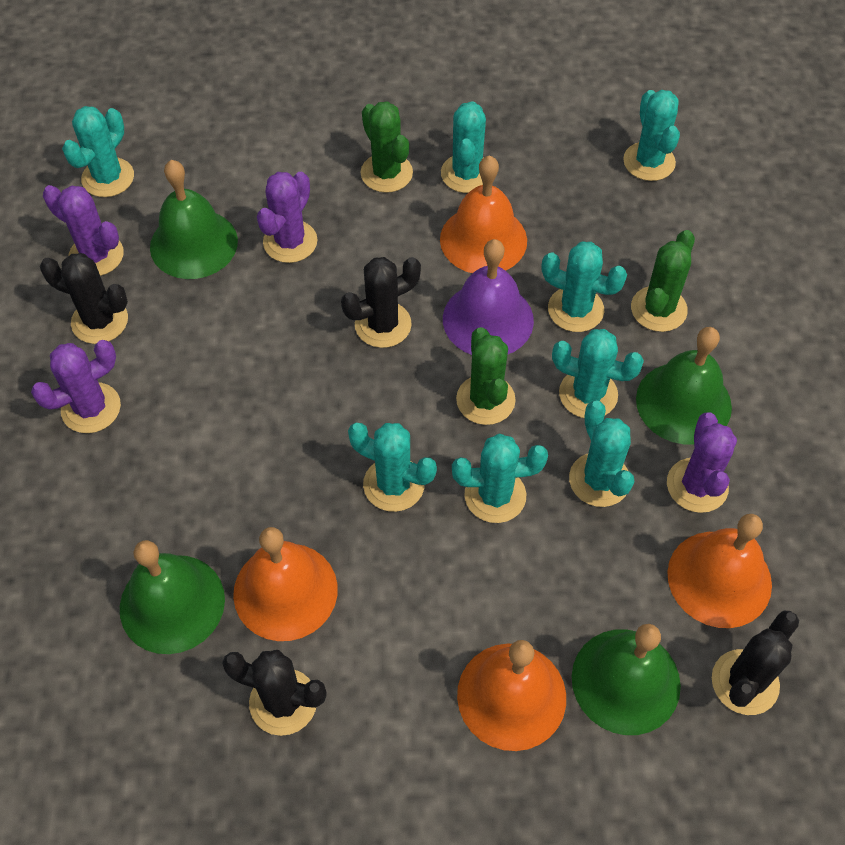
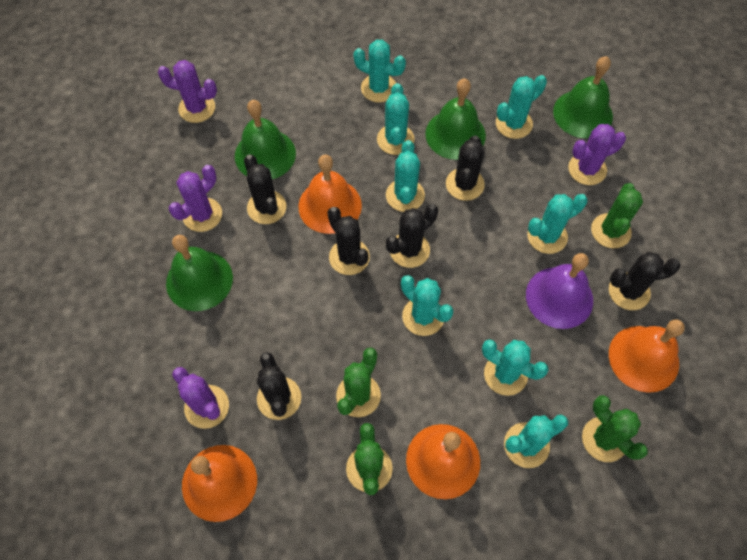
black cactus: 4 -> 6
green cactus: 3 -> 4

